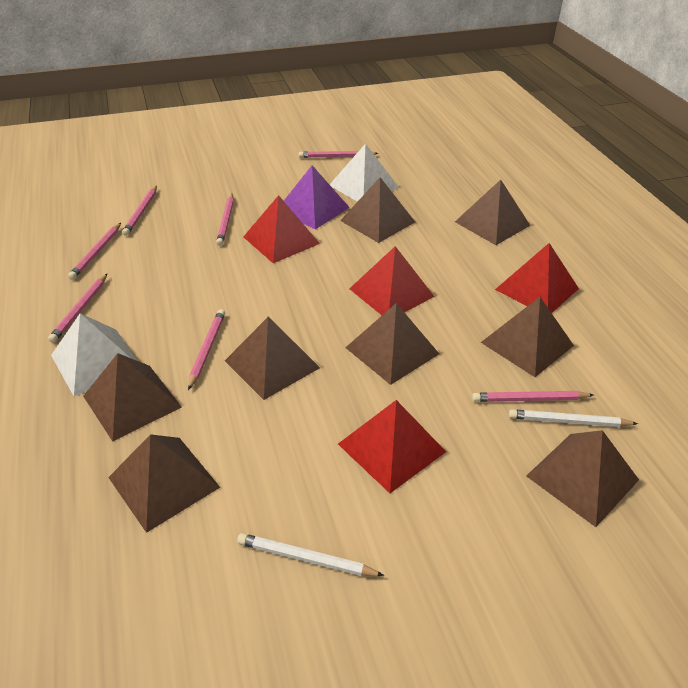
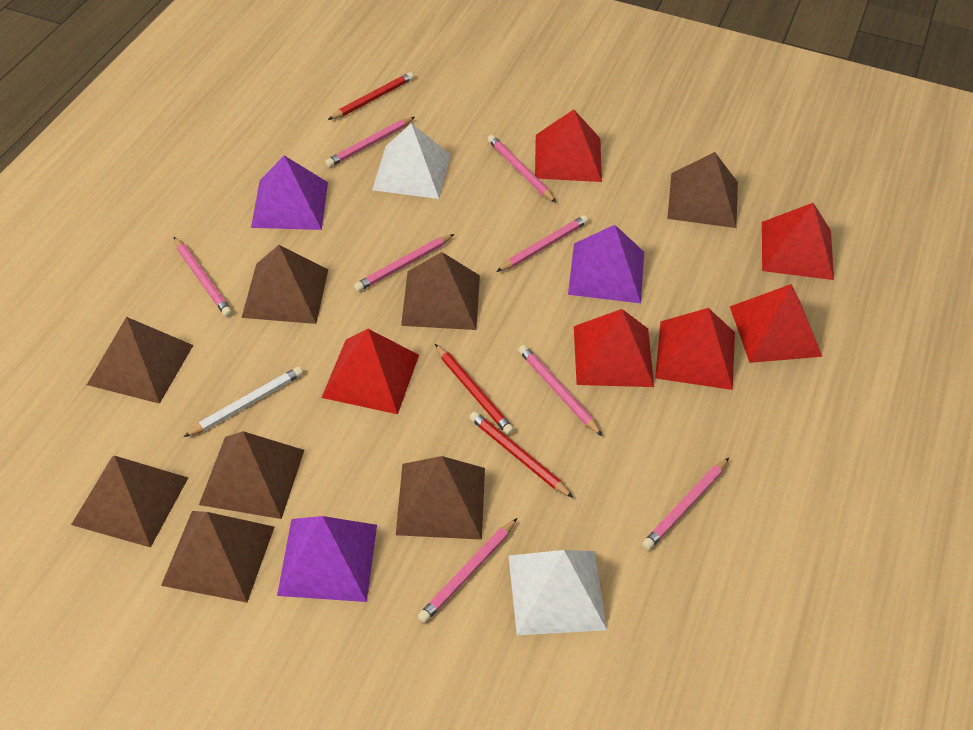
pink pencil: 7 -> 8
purple pyramid: 1 -> 3
red pencil: 0 -> 3
red pyramid: 4 -> 6
white pencil: 2 -> 1

